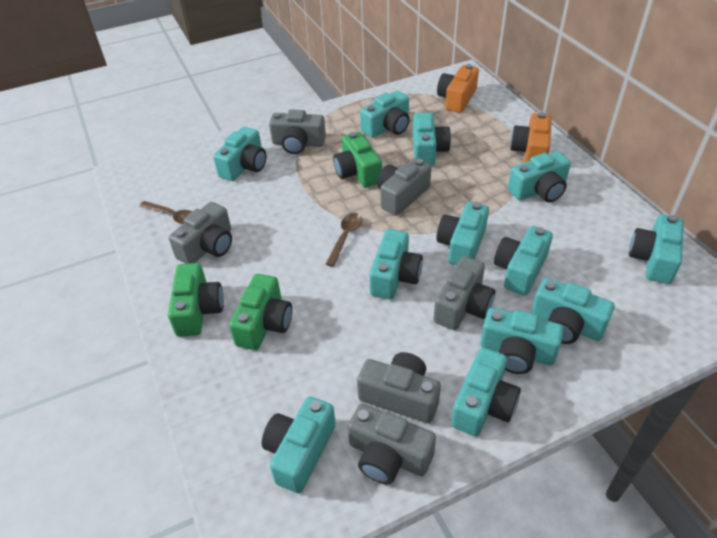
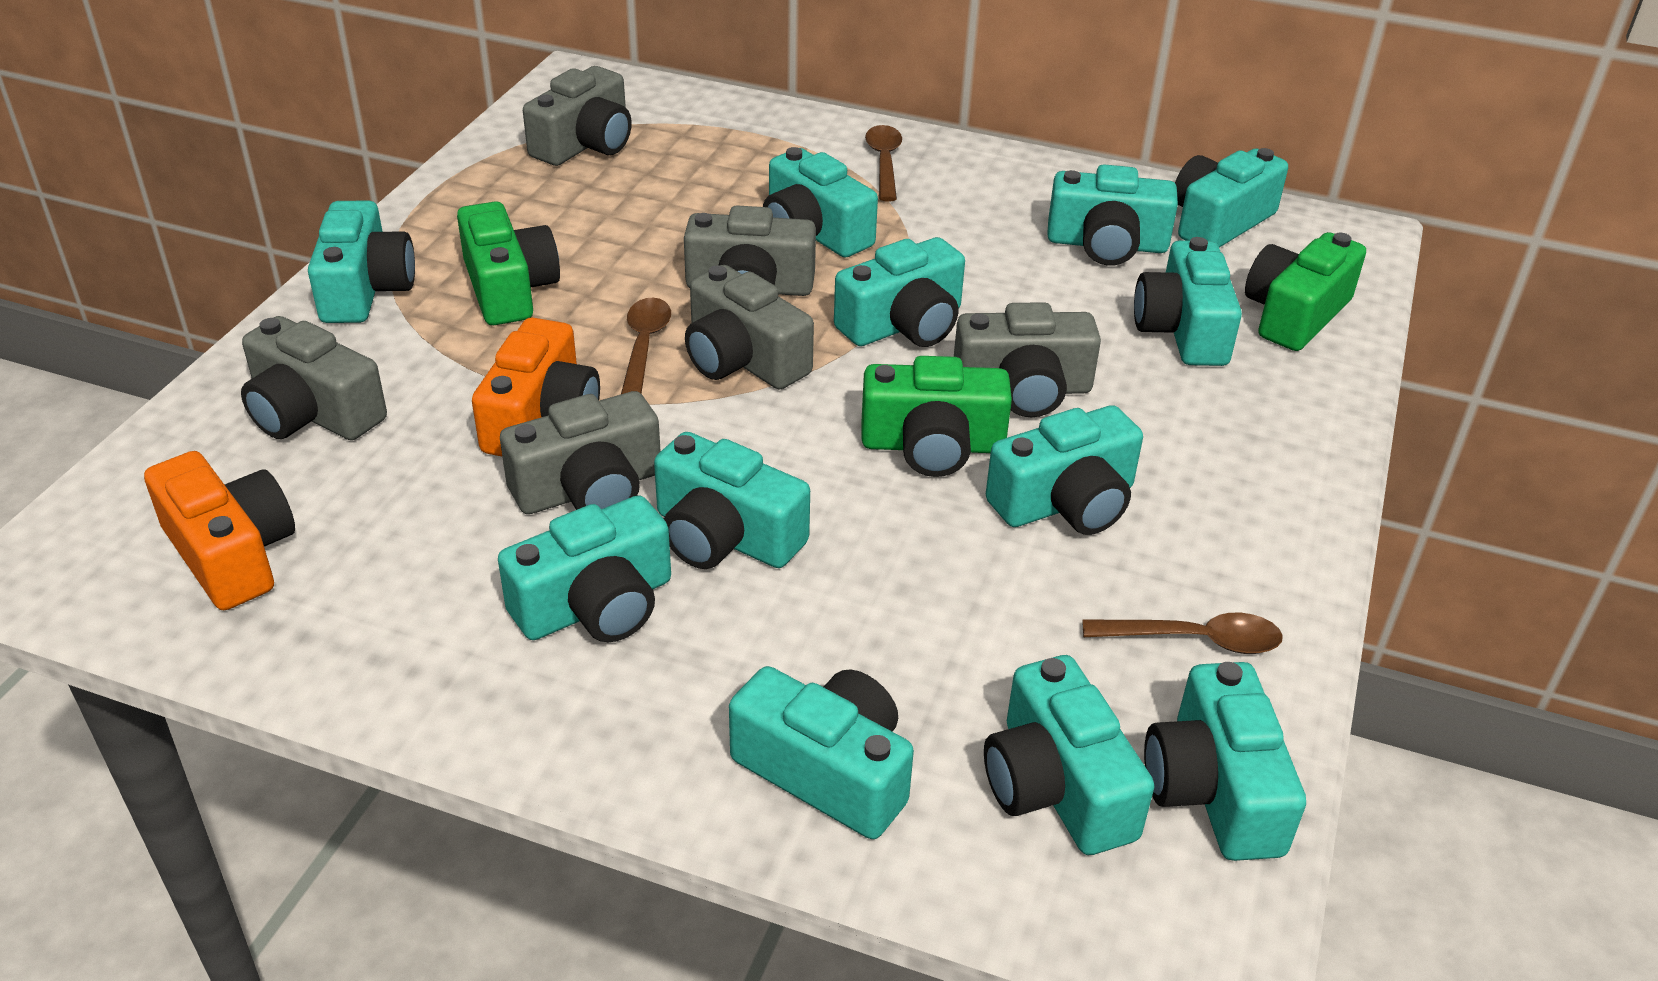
brown spoon: 2 -> 3

